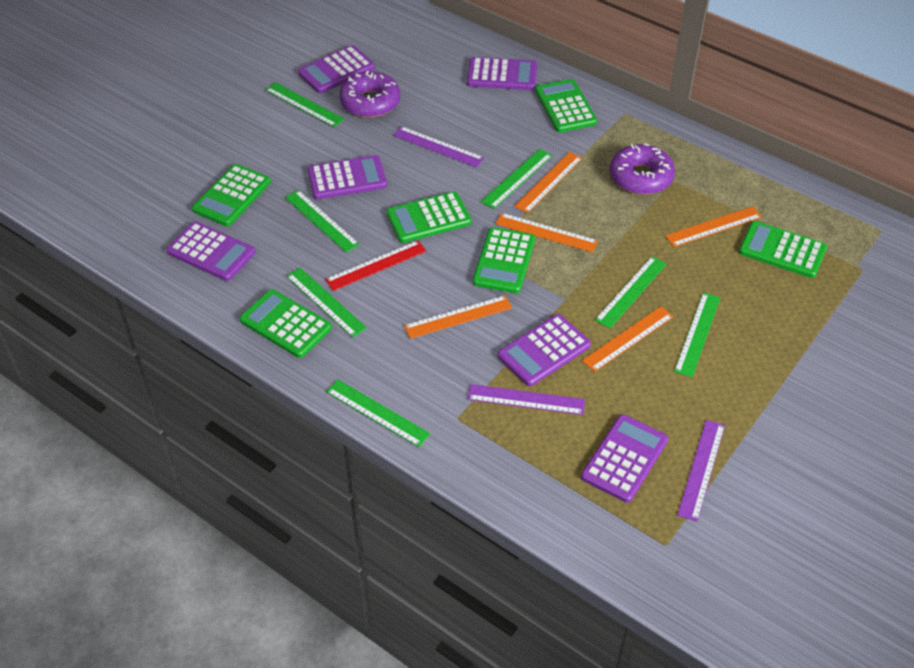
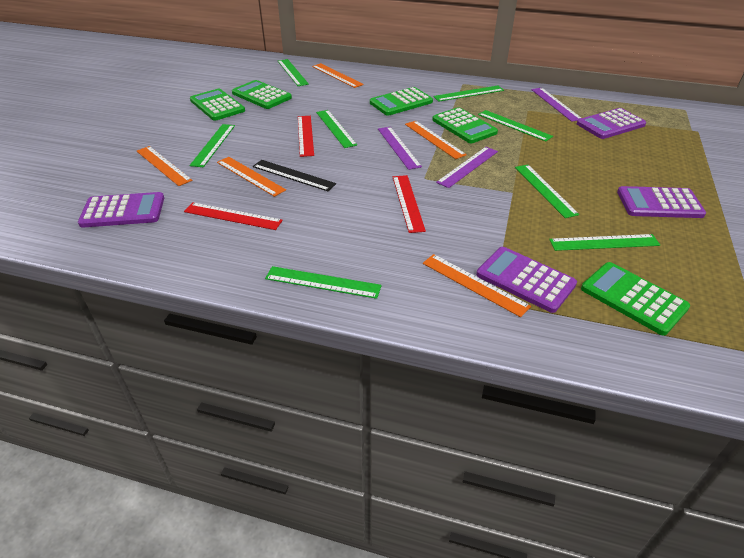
black ruler: 0 -> 1
green calculator: 6 -> 5
green ruler: 7 -> 8
purple calculator: 6 -> 4
purple donut: 2 -> 0
red ruler: 1 -> 3

